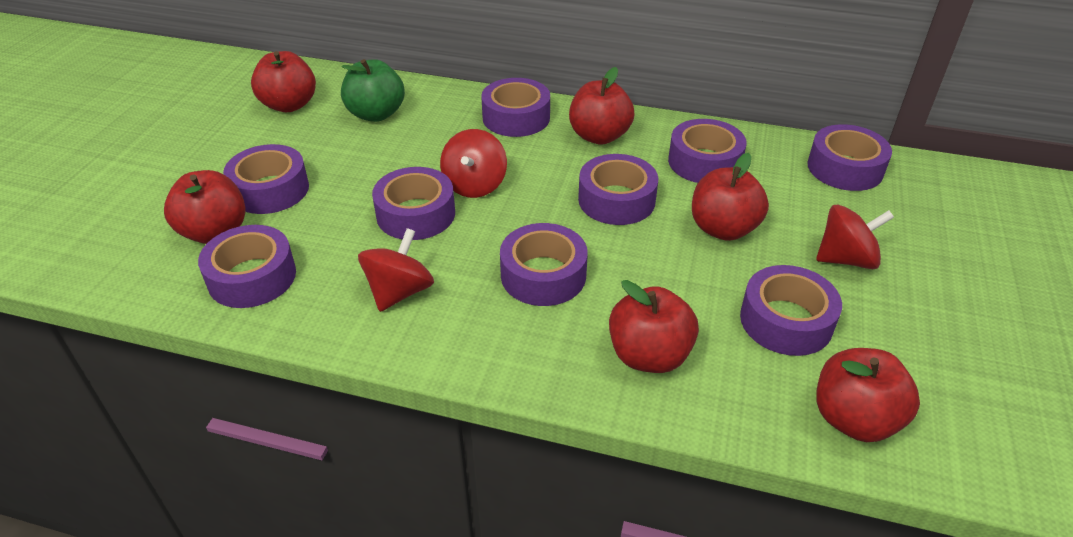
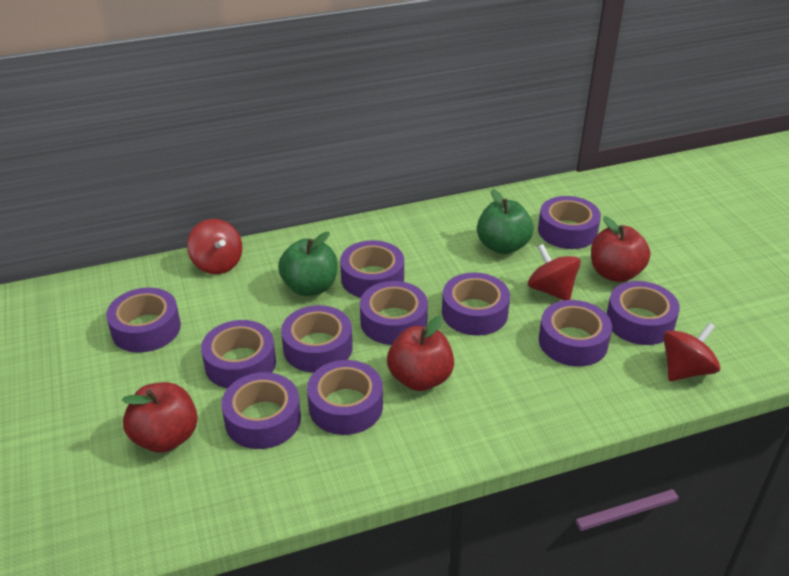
green apple: 1 -> 2
purple tape: 9 -> 11
red apple: 6 -> 3

